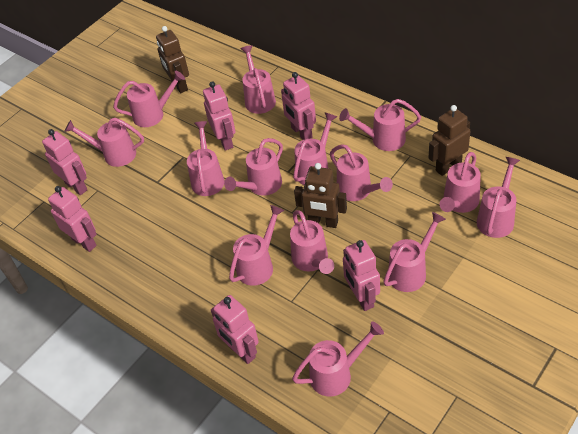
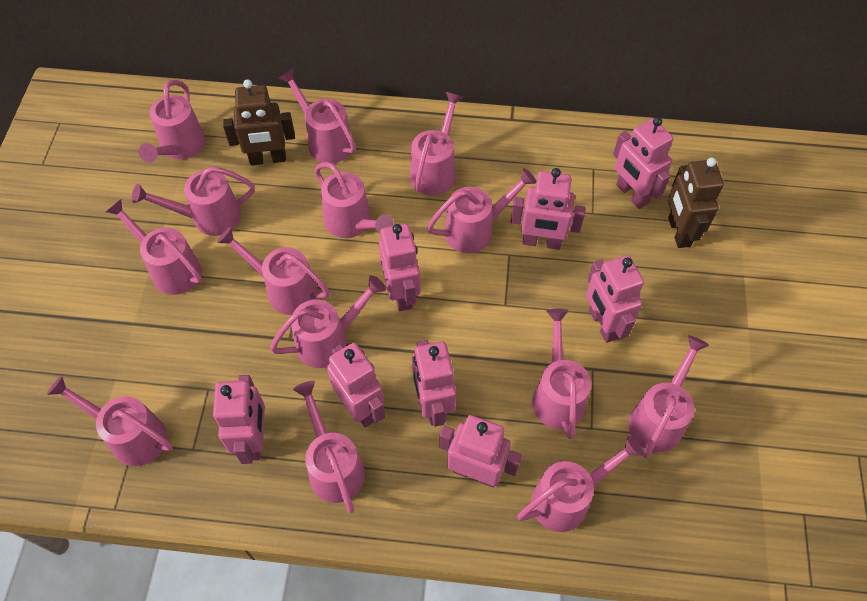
brown robot: 3 -> 2
pink robot: 6 -> 8

